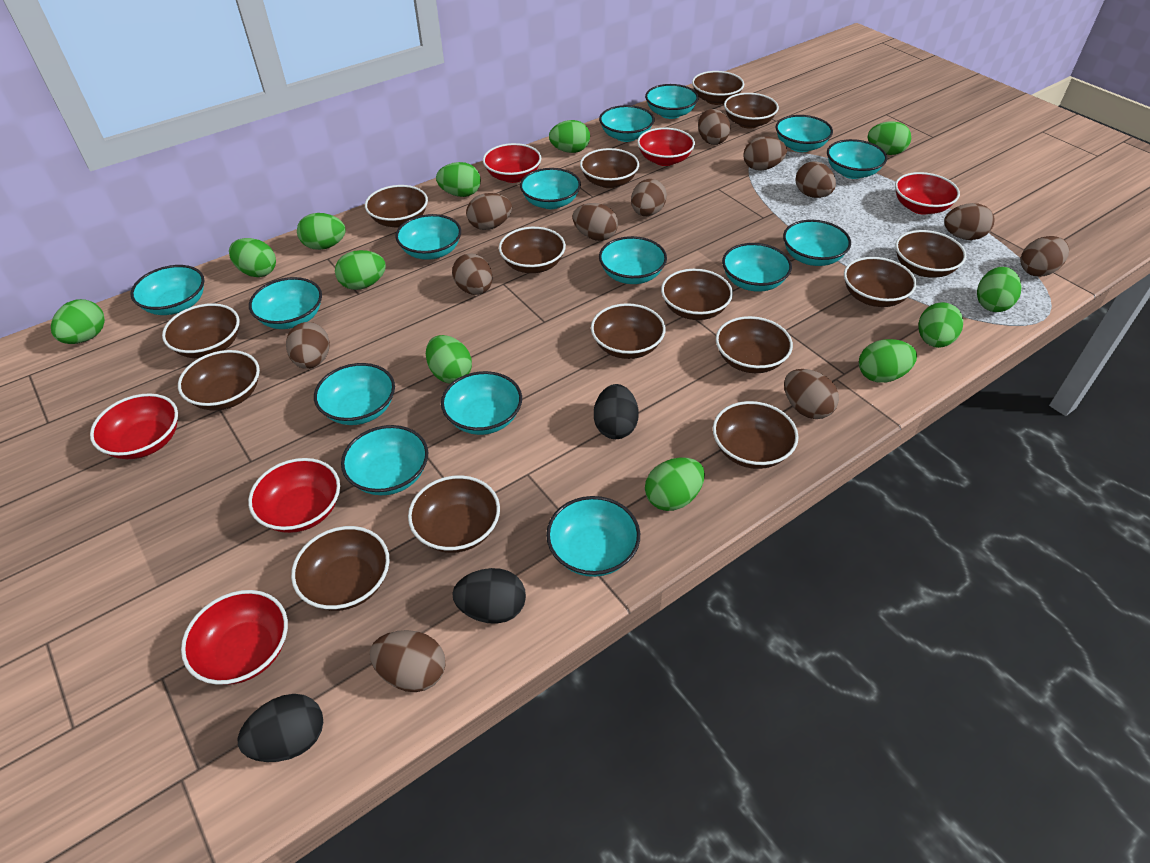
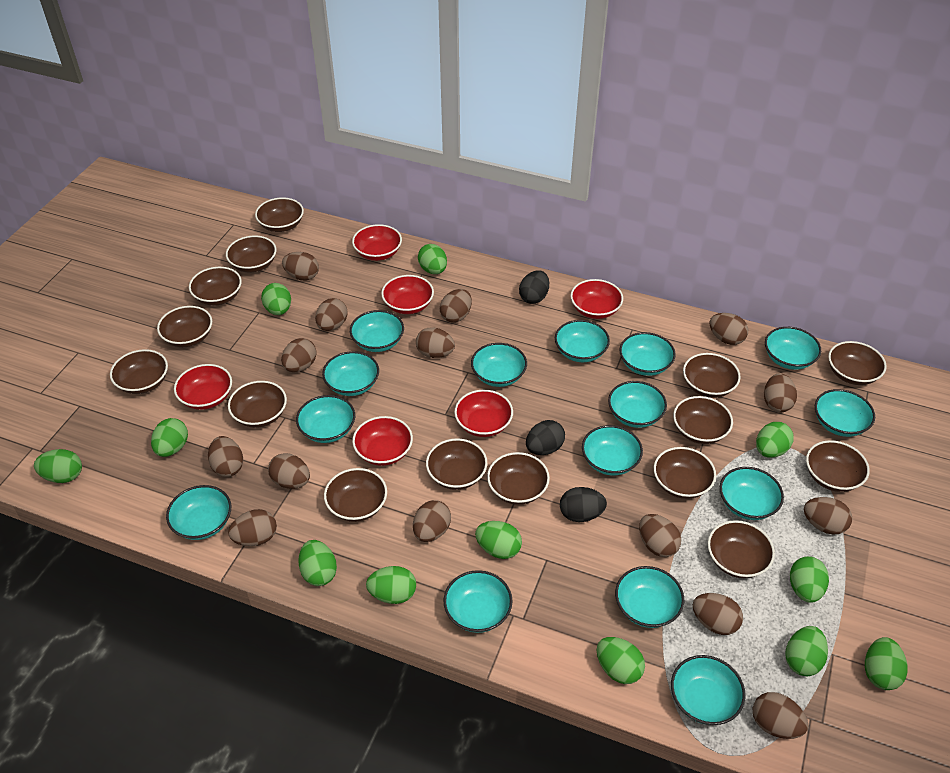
brown egg: 12 -> 15

